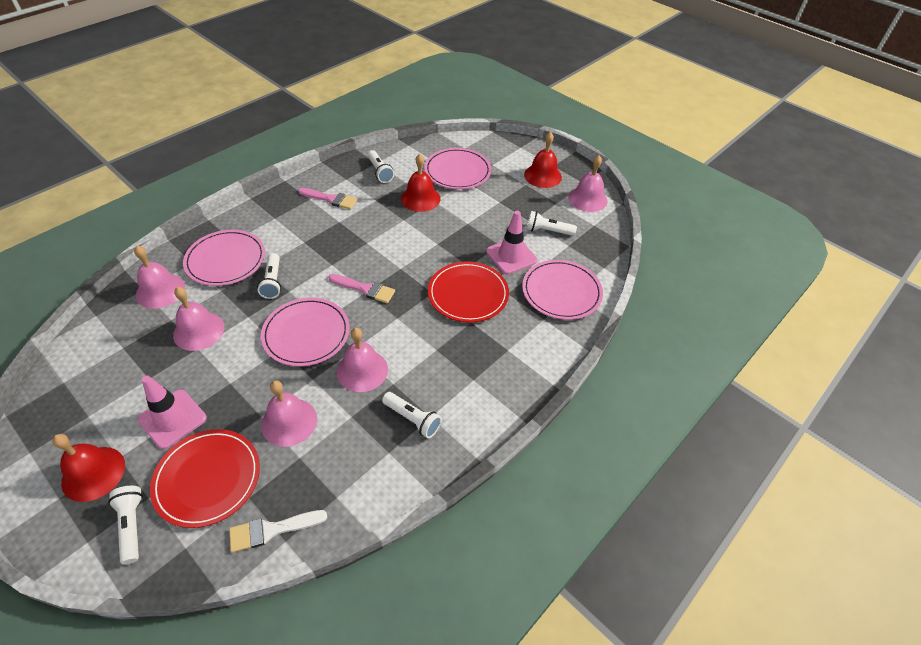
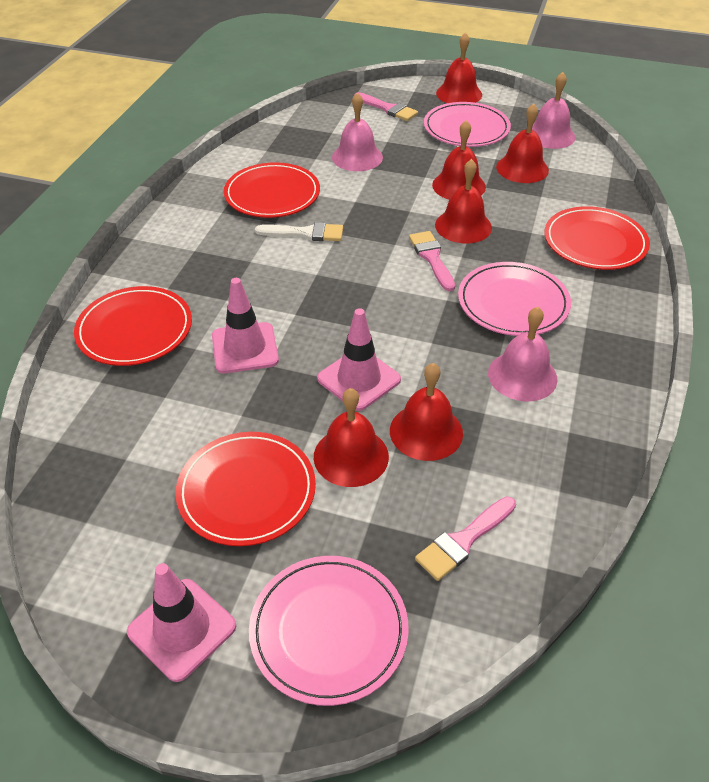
pink bell: 5 -> 3
pink brush: 2 -> 3
pink plate: 4 -> 3
pink traffic cone: 2 -> 3
red bell: 3 -> 6
red plate: 2 -> 4
white flashlight: 5 -> 0

